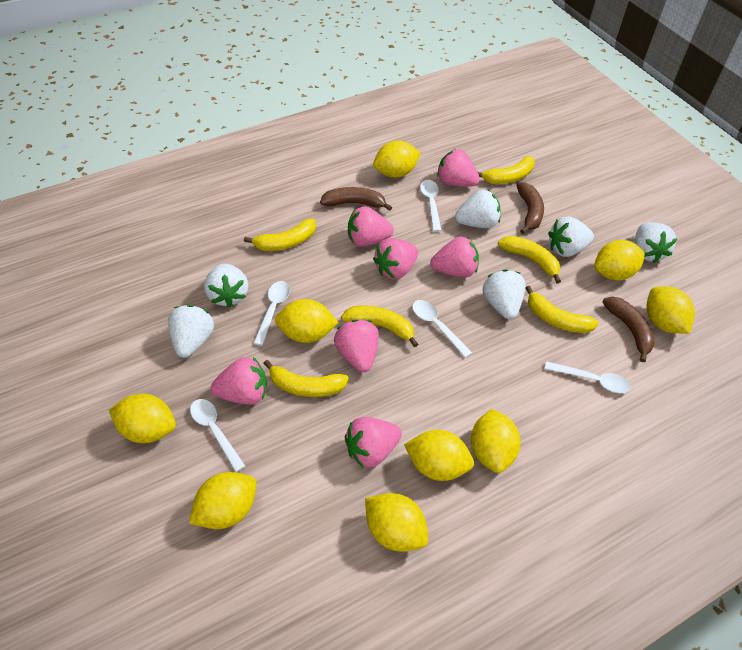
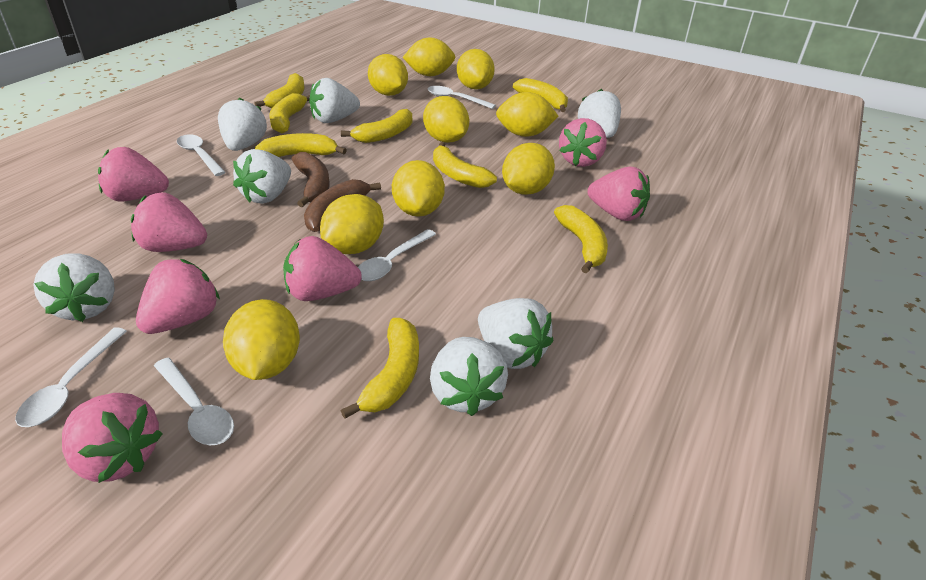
brown banana: 3 -> 2
white strawberry: 6 -> 7
yellow banana: 6 -> 8

